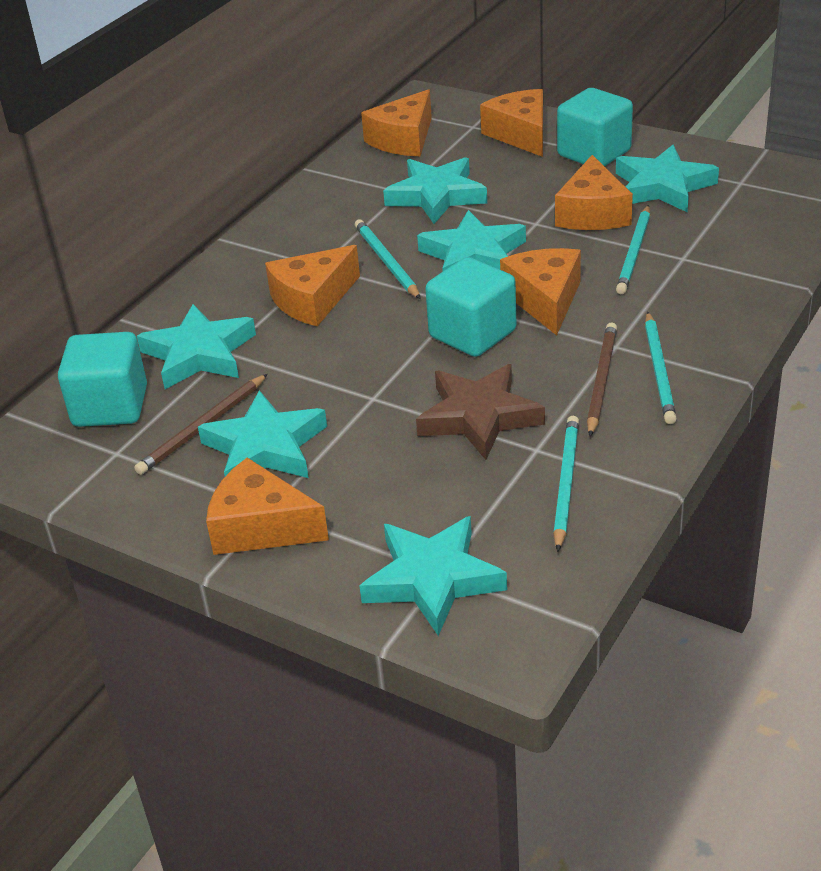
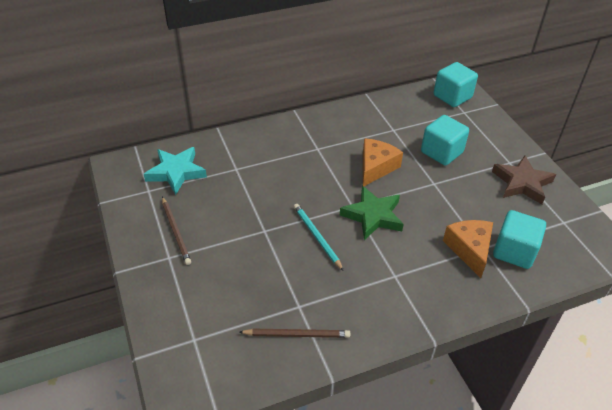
green star: 0 -> 1
orange cheese: 6 -> 2
turquoise pencil: 4 -> 1
turquoise star: 6 -> 1

